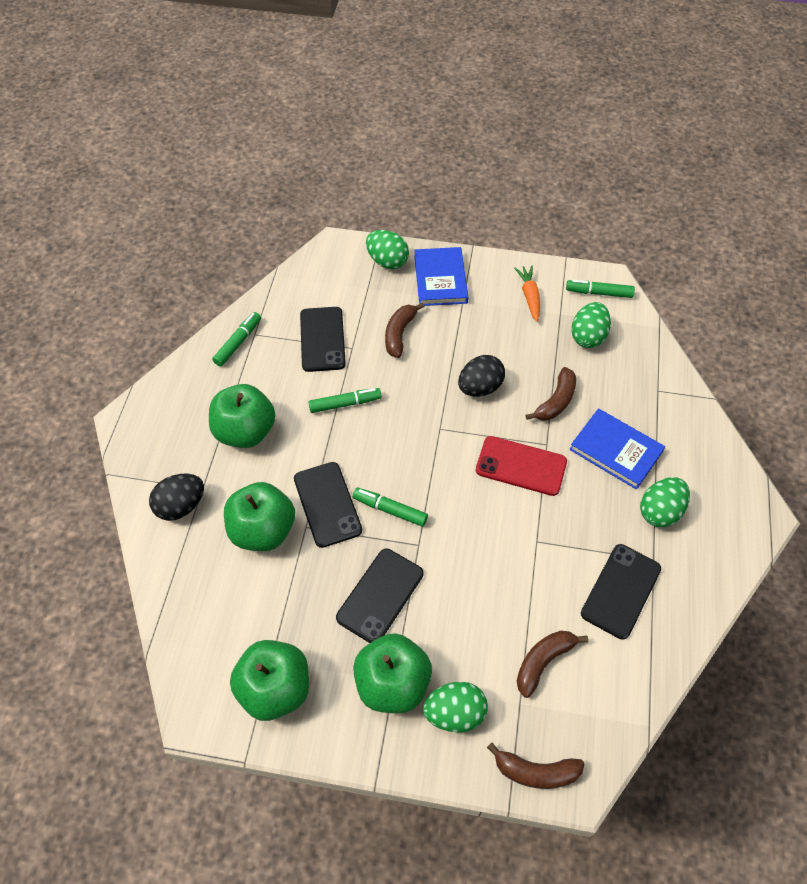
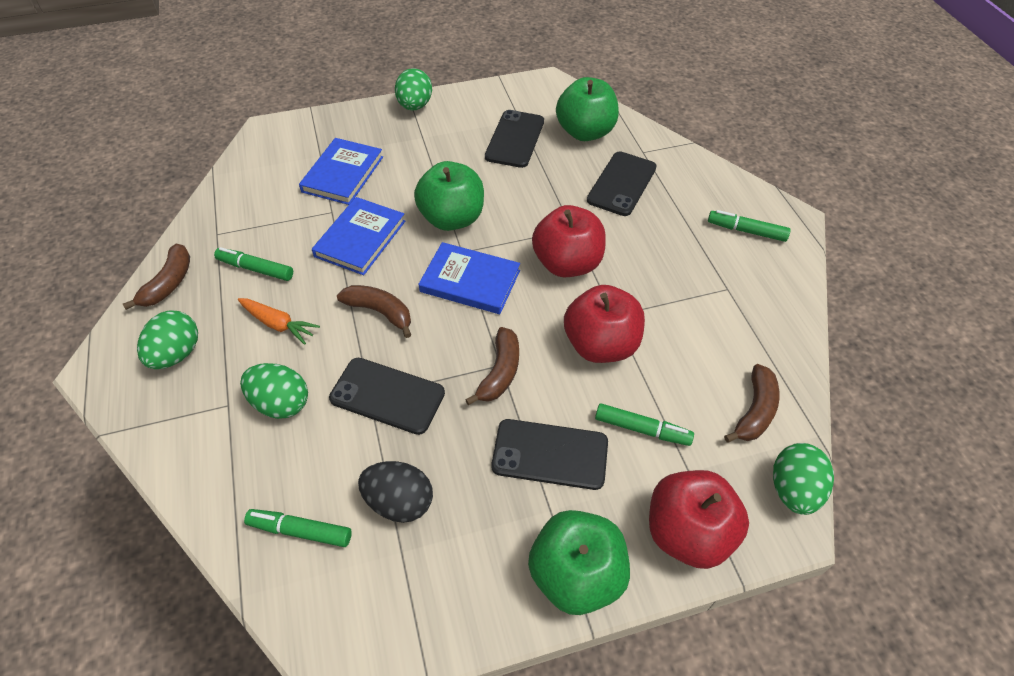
black egg: 2 -> 1
blue book: 2 -> 3
green apple: 4 -> 3
red apple: 0 -> 3
red phone: 1 -> 0

